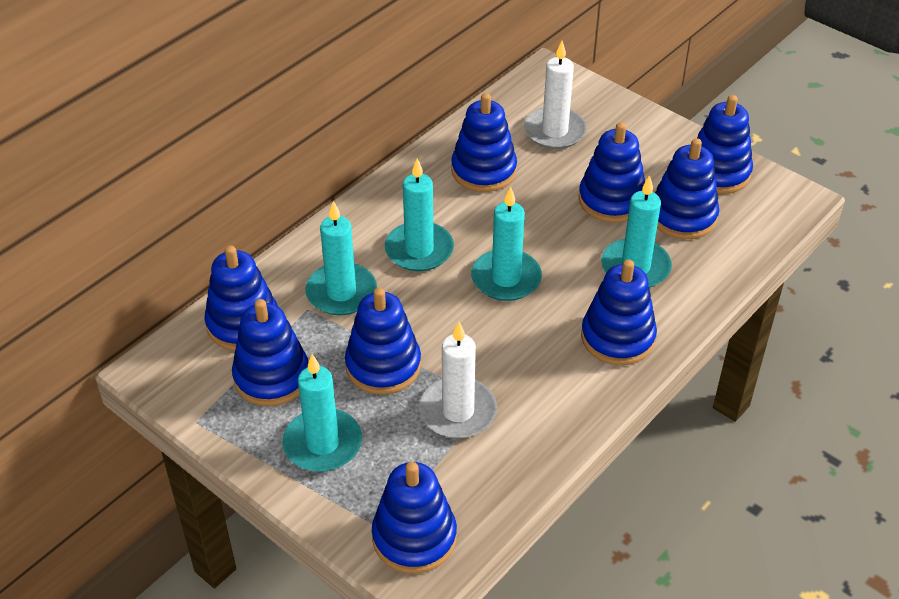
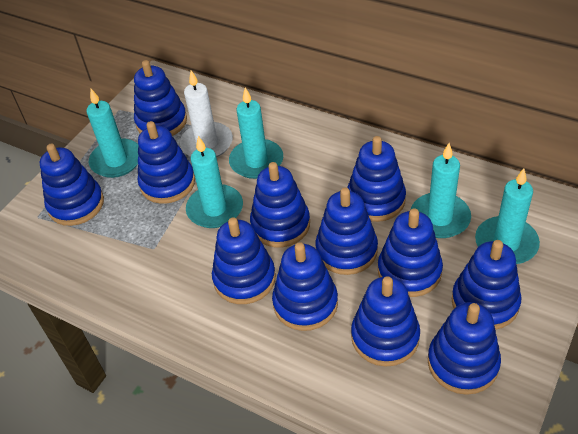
blue stacking toy: 9 -> 12
white candle: 2 -> 1

